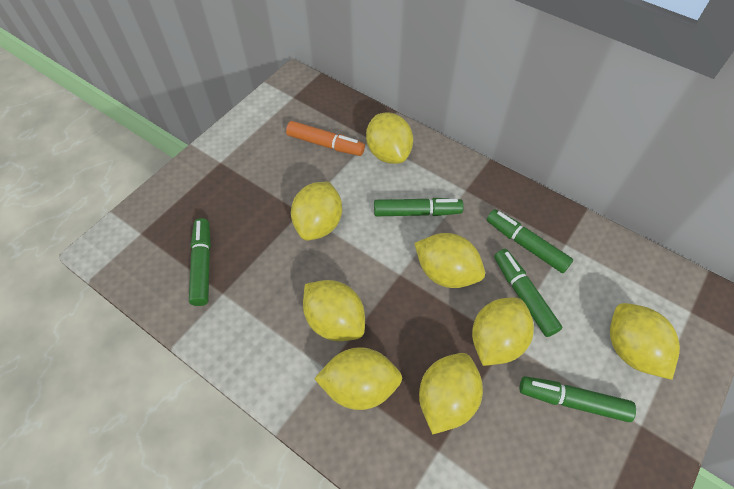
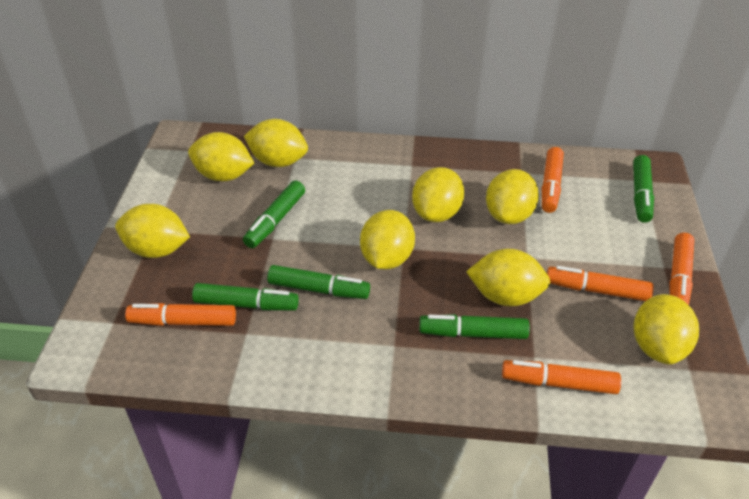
orange marker: 1 -> 5

